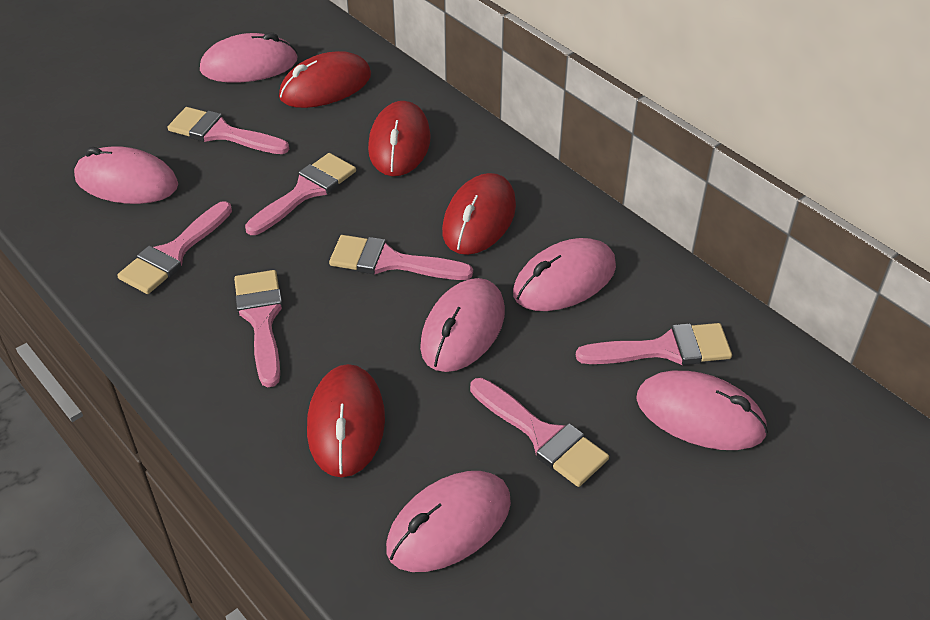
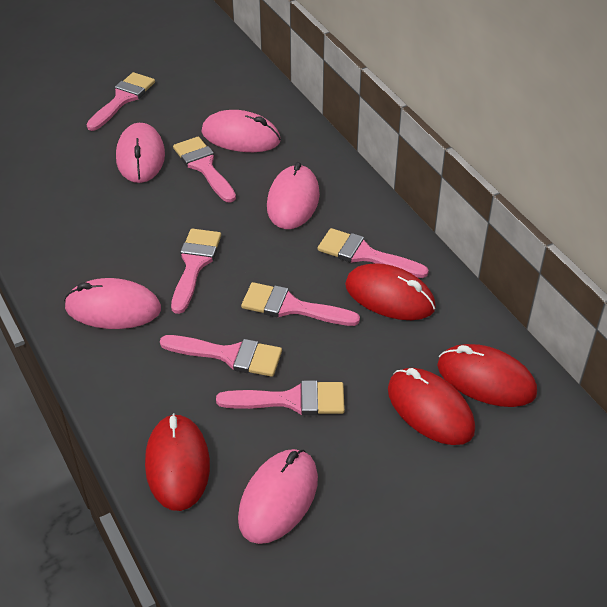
pink mouse: 6 -> 5

